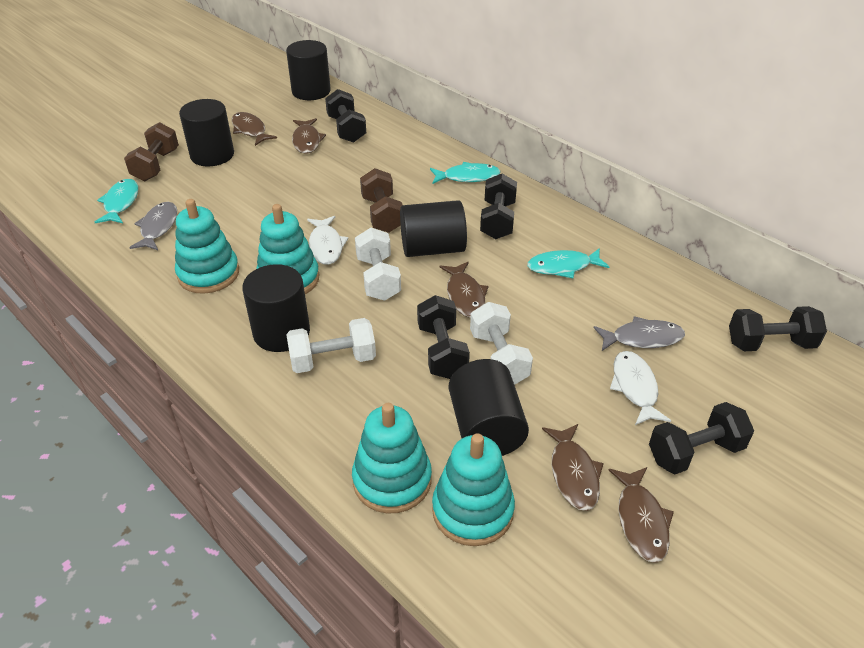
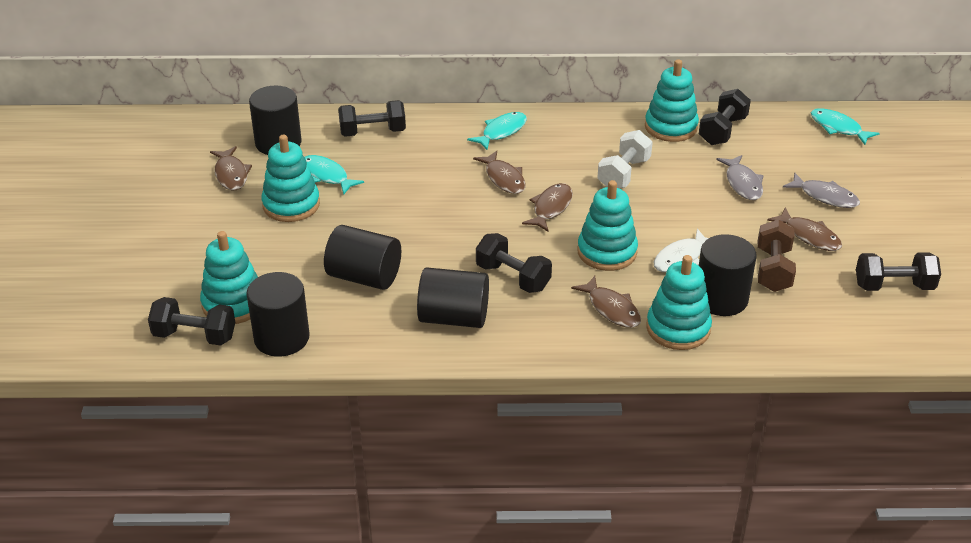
brown dumbbell: 2 -> 1
turquoise stacking toy: 4 -> 5
white dumbbell: 3 -> 1
white fish: 2 -> 1

